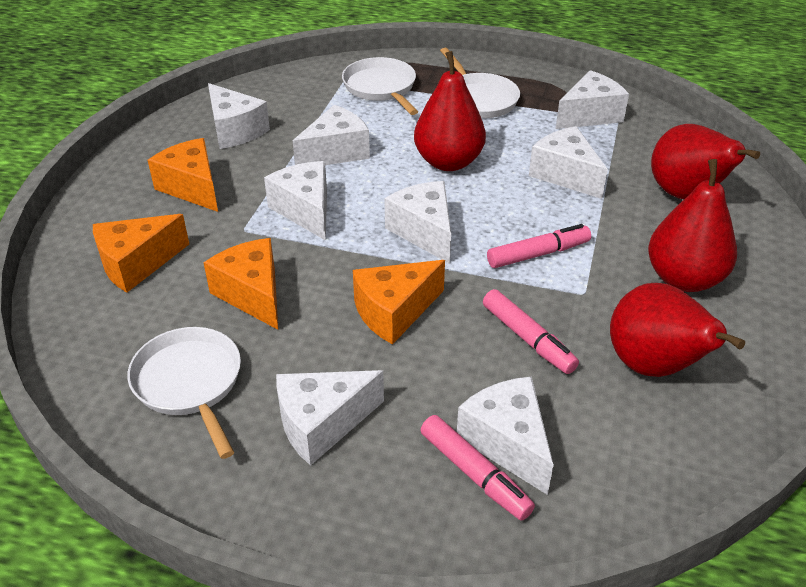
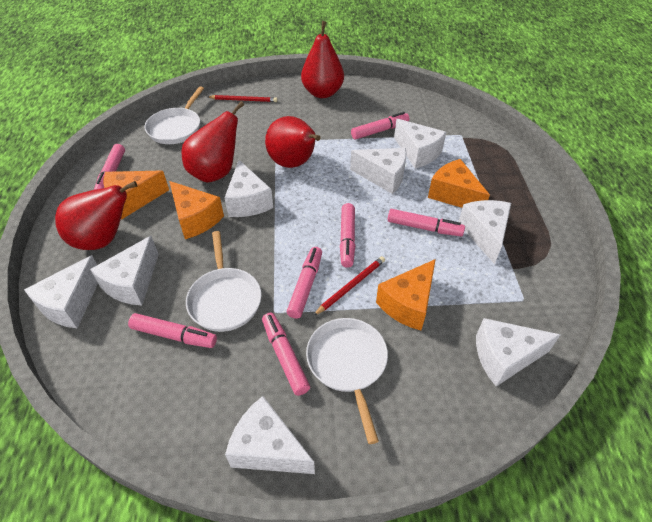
pink marker: 3 -> 7
red pencil: 0 -> 2

